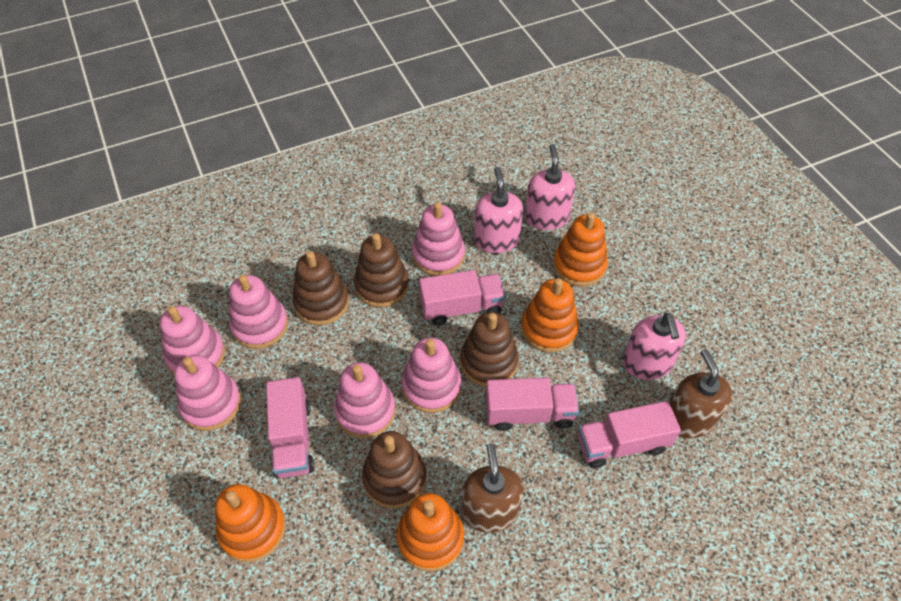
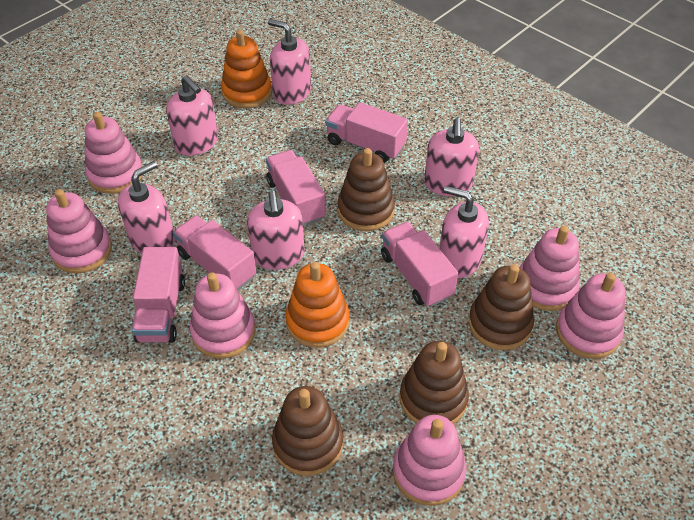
brown soap dispenser: 2 -> 0
orange stacking toy: 4 -> 2
pink soap dispenser: 3 -> 6
pink truck: 4 -> 5

